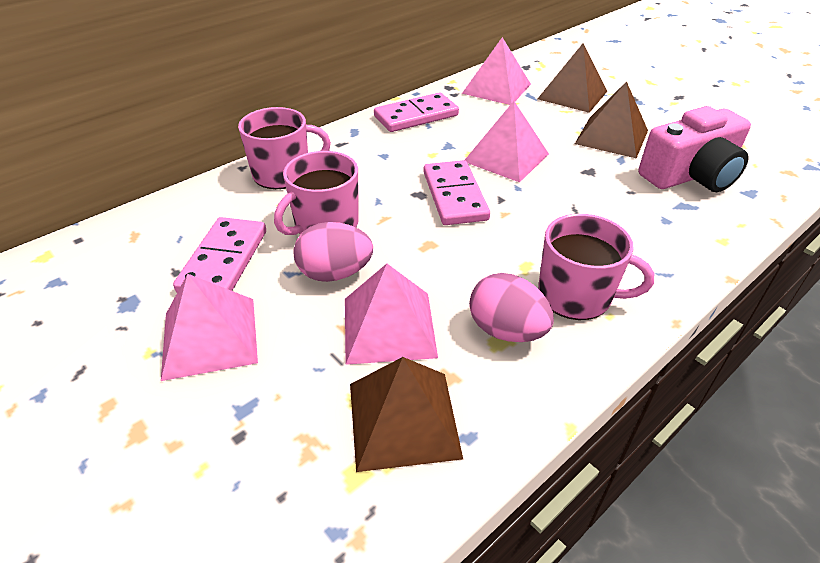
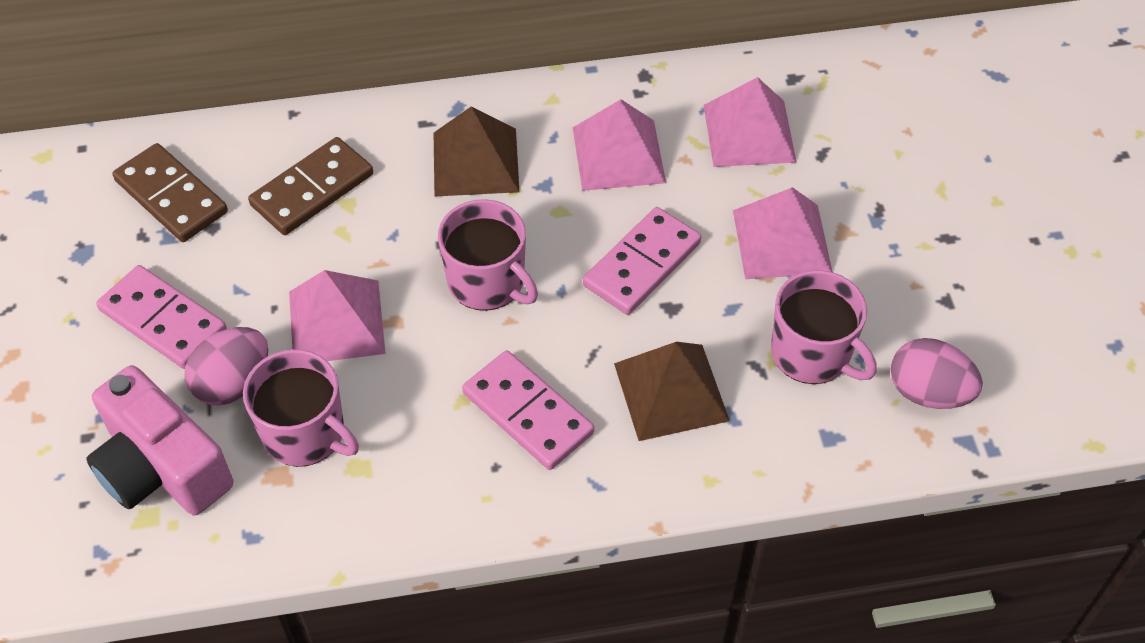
brown domino: 0 -> 2
brown pyramid: 3 -> 2

